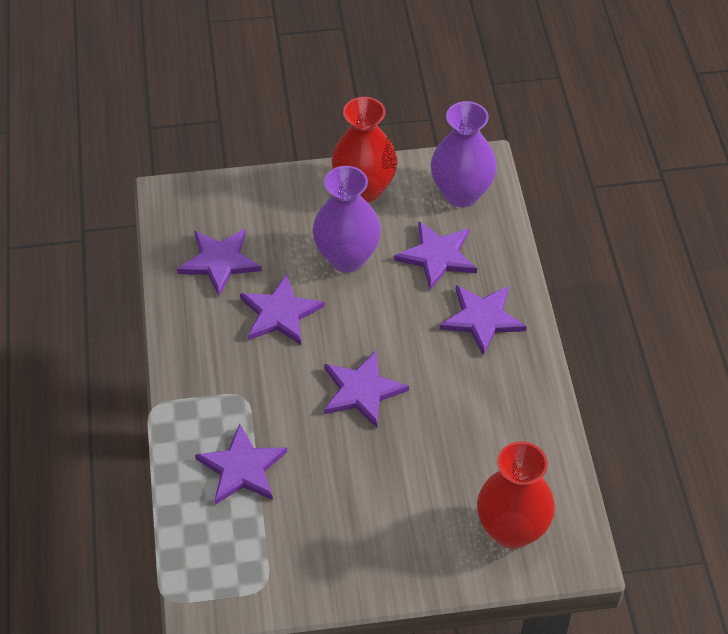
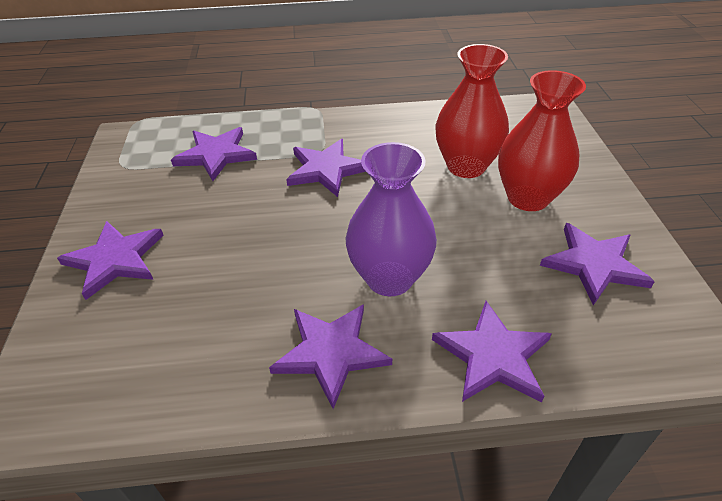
purple vase: 2 -> 1

